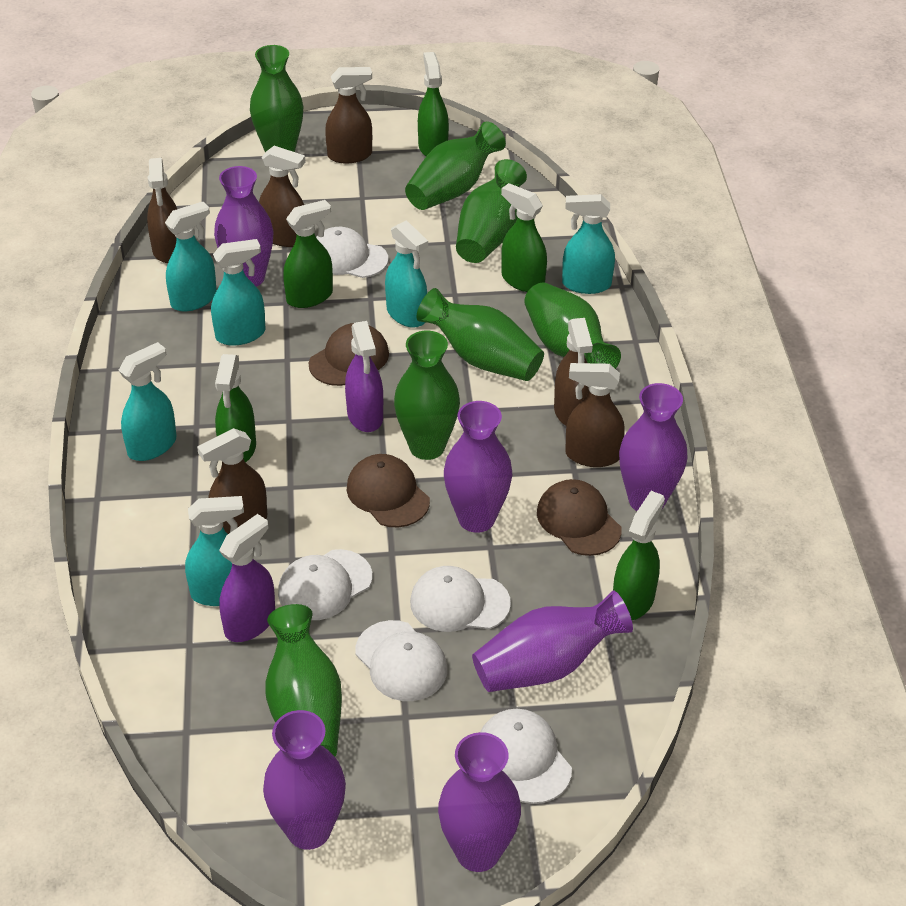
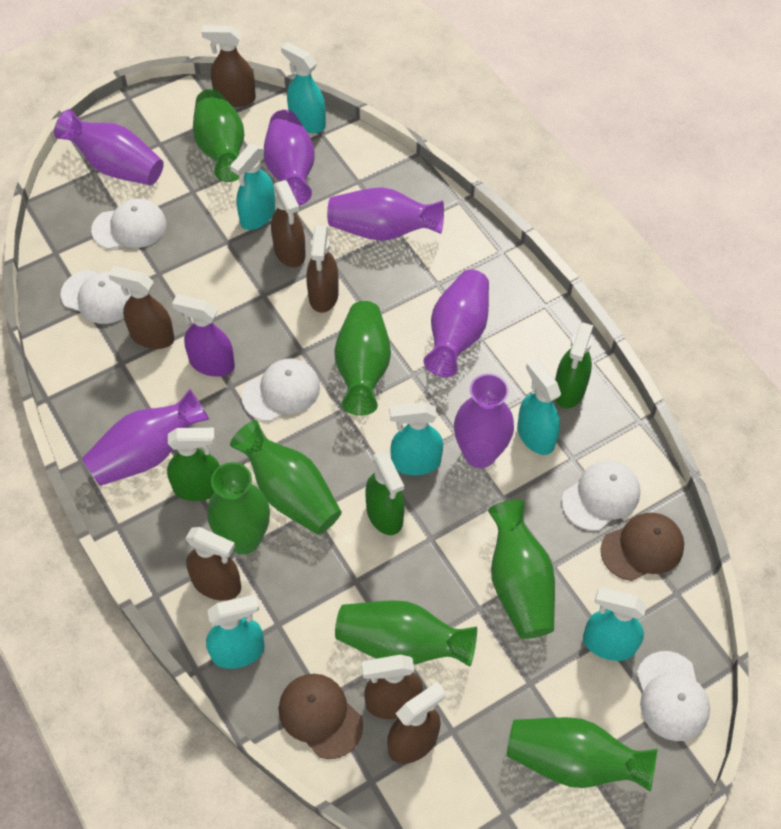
brown cap: 3 -> 2
brown spray bottle: 6 -> 7
green spray bottle: 5 -> 3
purple spray bottle: 2 -> 1

